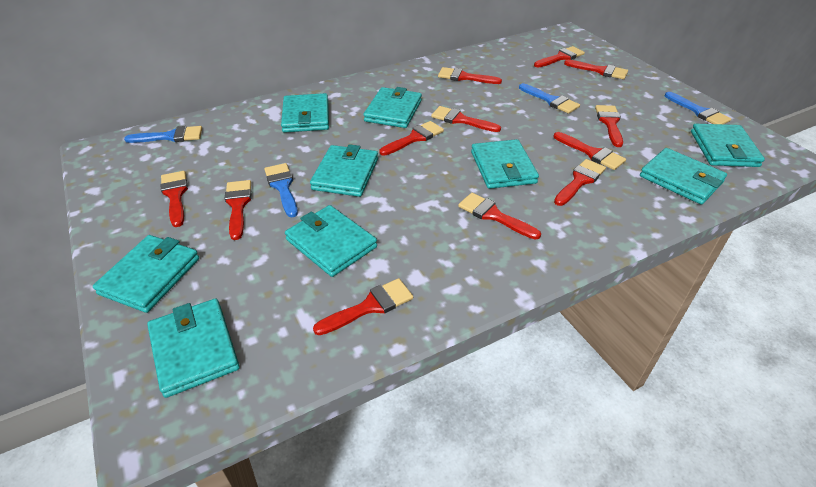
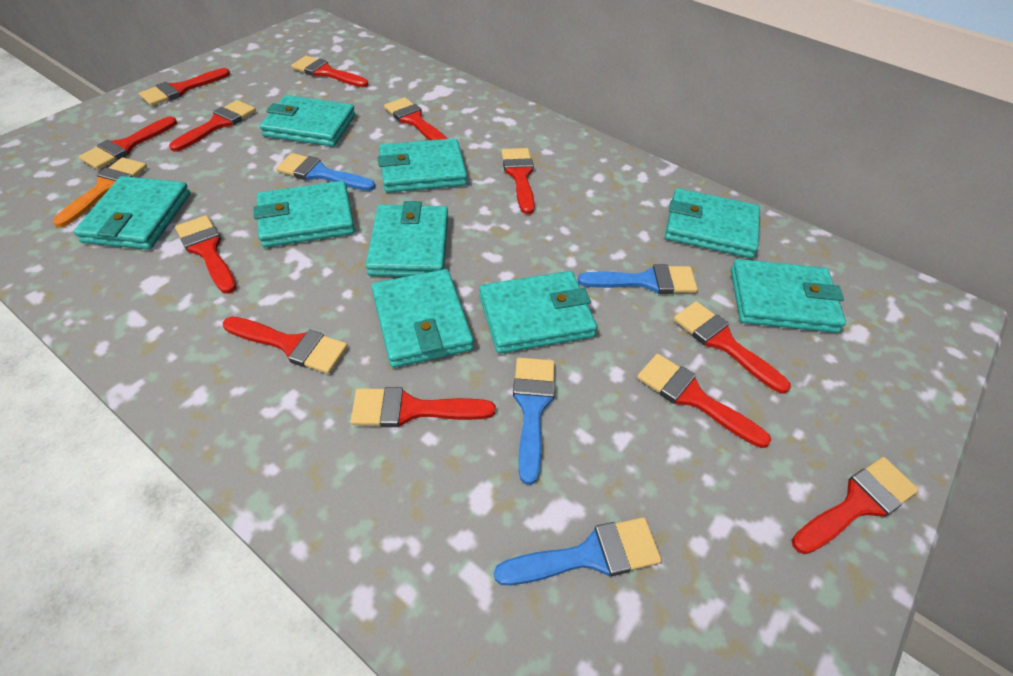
orange brush: 0 -> 1

